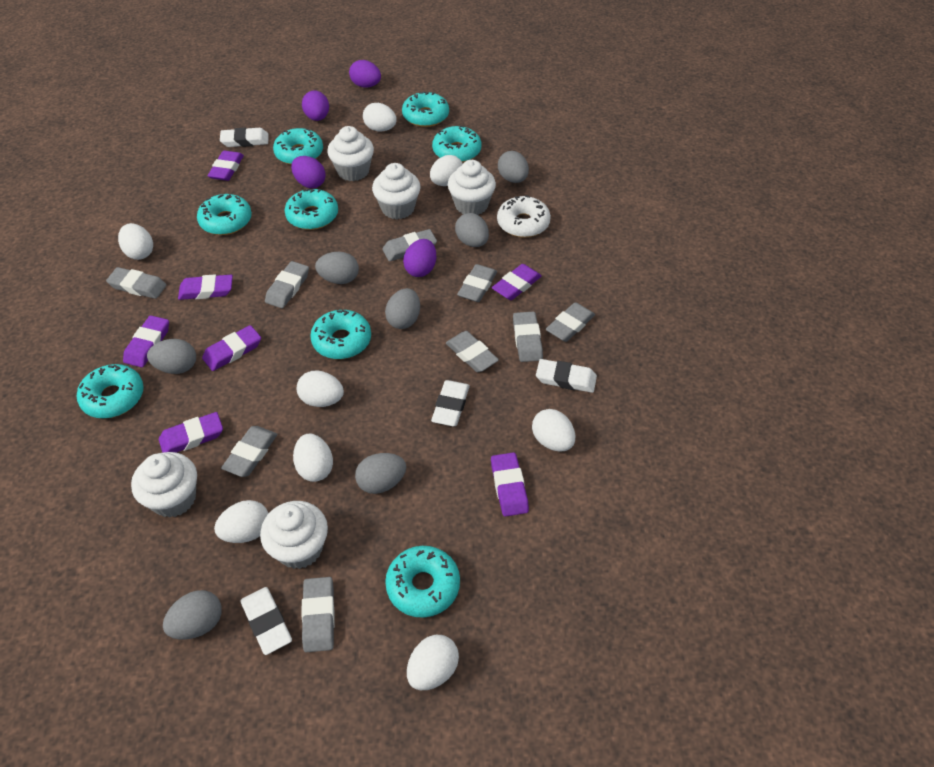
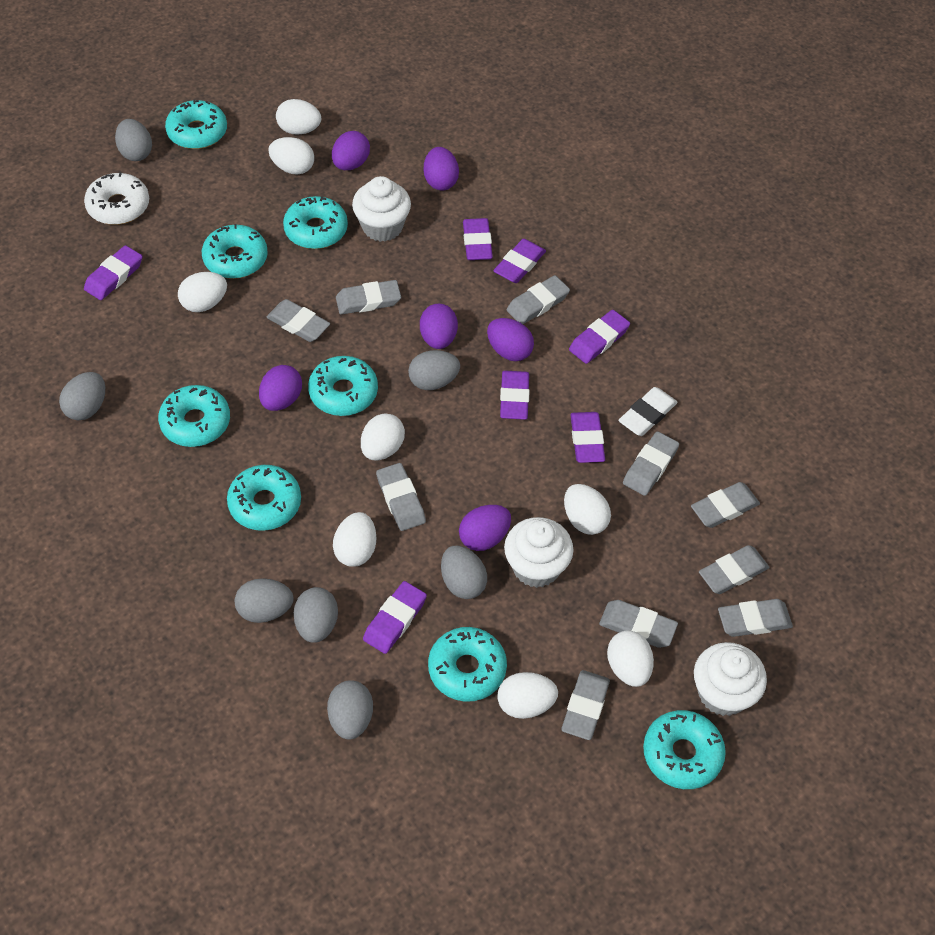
grey eraser: 9 -> 10
purple egg: 4 -> 6
white cupcake: 5 -> 3
white eraser: 4 -> 1

